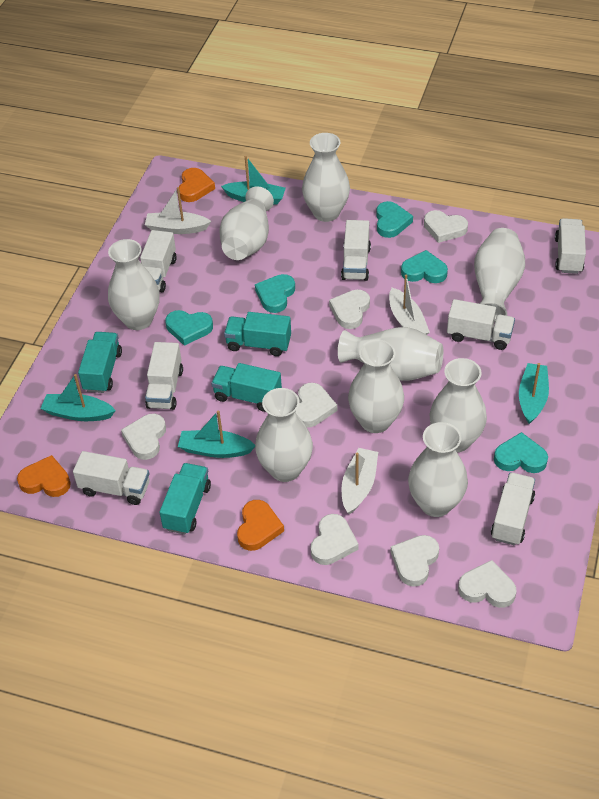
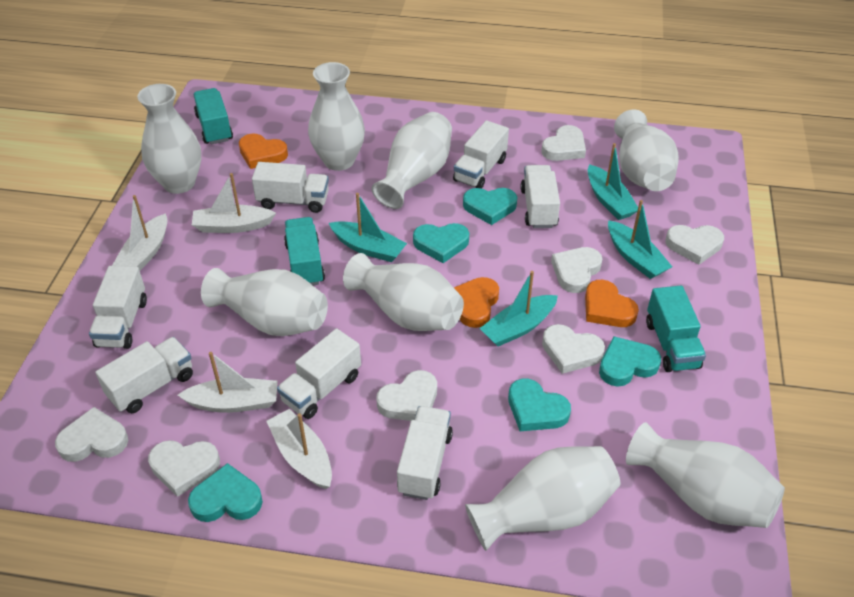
turquoise truck: 4 -> 3
white boat: 3 -> 4
white vase: 9 -> 8

